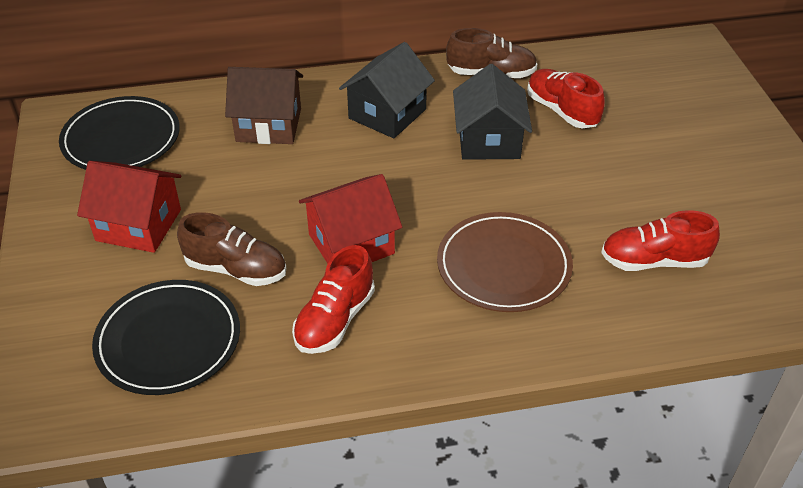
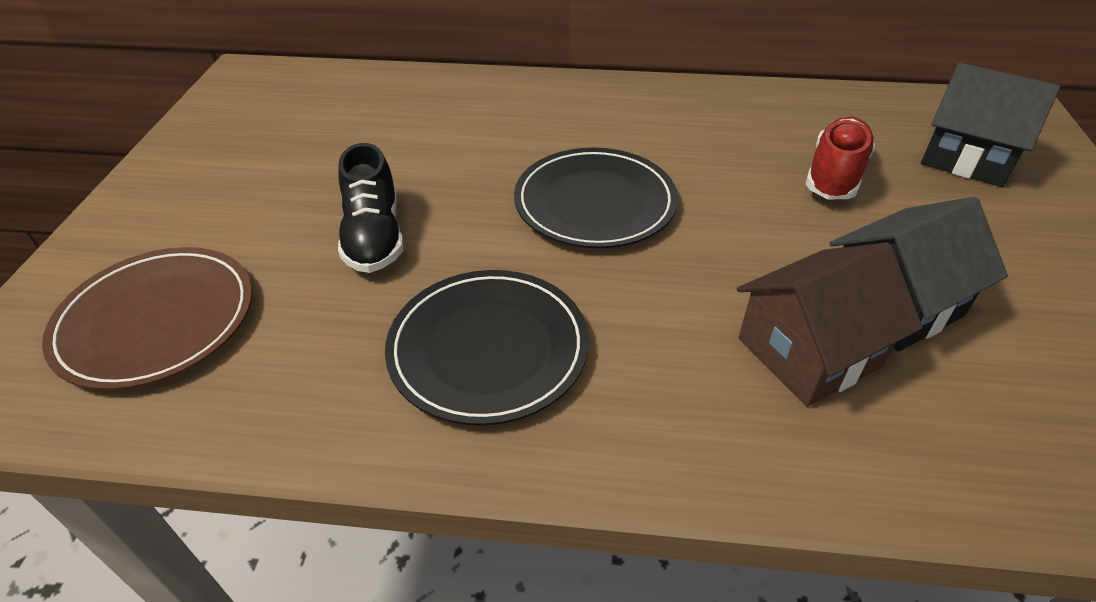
black shoe: 0 -> 1
brown shoe: 2 -> 0
red house: 2 -> 0
red shoe: 3 -> 1

